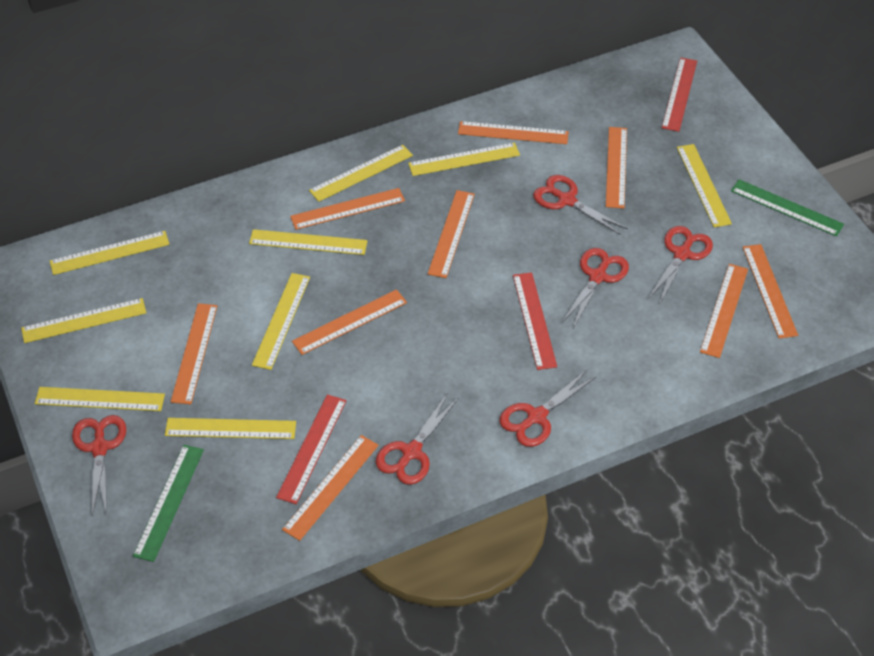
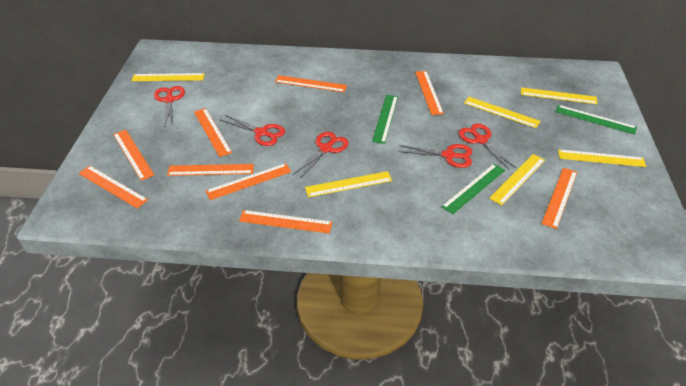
green ruler: 2 -> 3
red ruler: 3 -> 0
red scissors: 6 -> 5
yellow ruler: 9 -> 6

